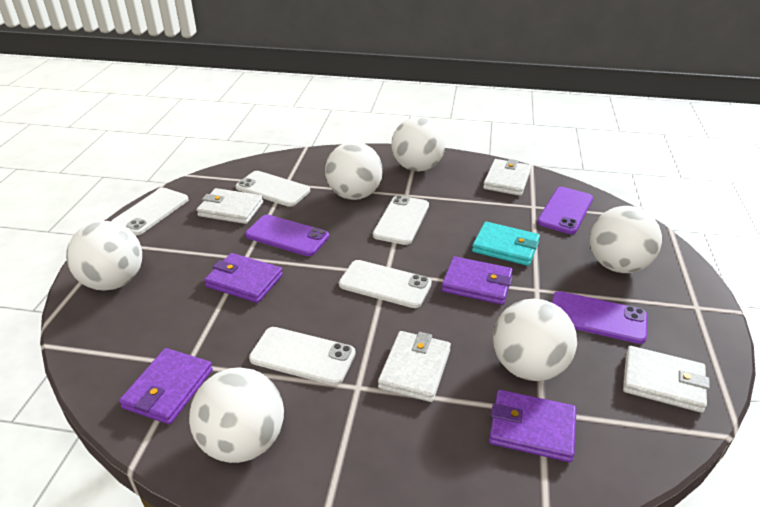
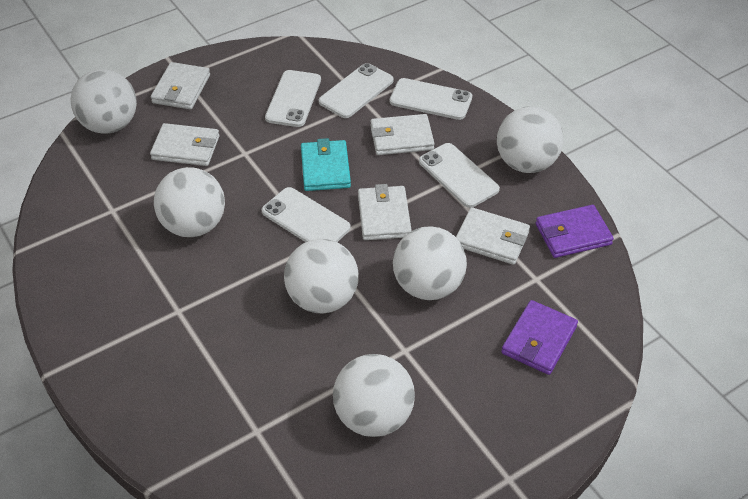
purple phone: 3 -> 0
purple wallet: 4 -> 2
white wallet: 4 -> 5

